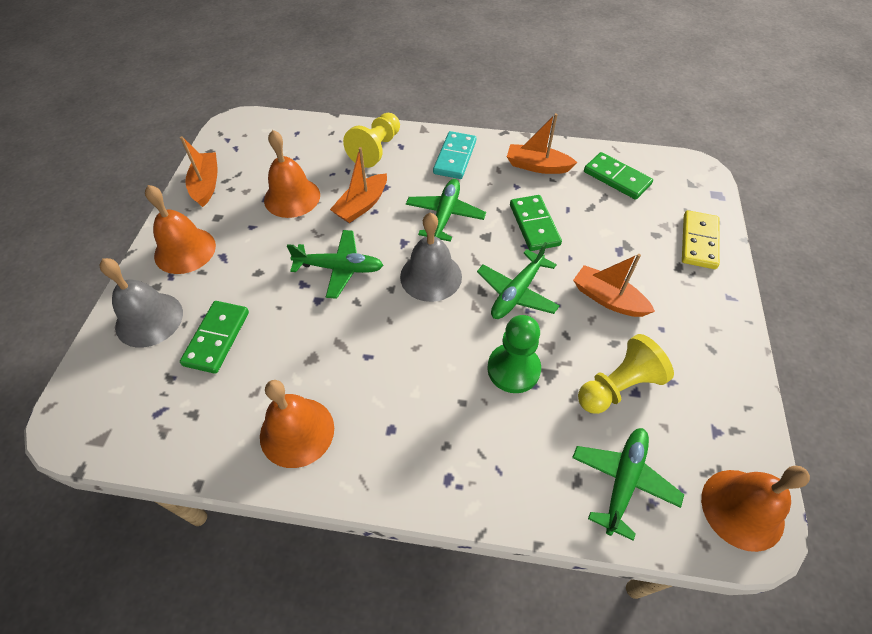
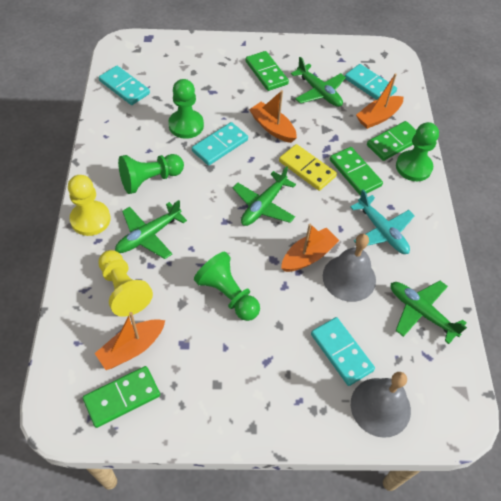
green domino: 3 -> 4
green pawn: 1 -> 4
orange bell: 4 -> 0
turquoise domino: 1 -> 4
turquoise plane: 0 -> 1

